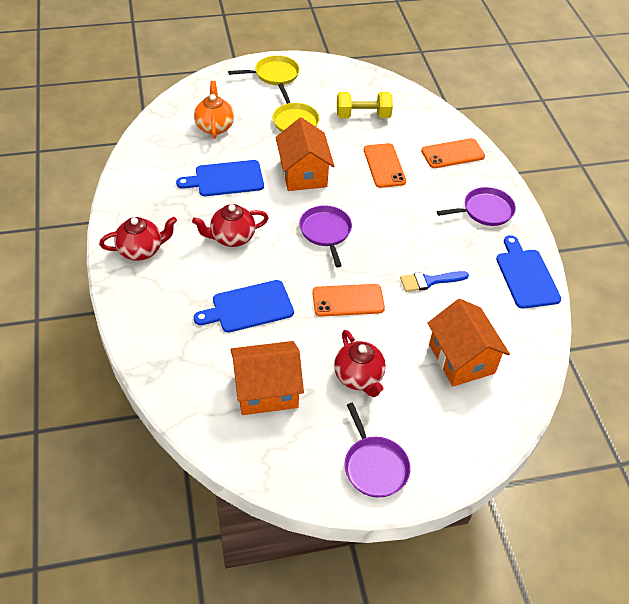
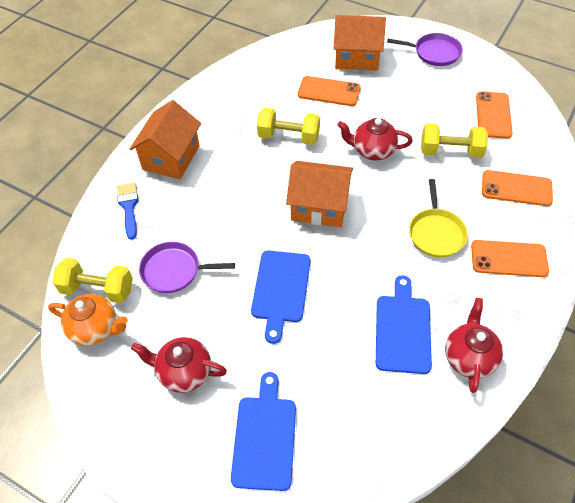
orange phone: 3 -> 4
purple pan: 3 -> 2
yellow dumbbell: 1 -> 3
yellow pan: 2 -> 1

